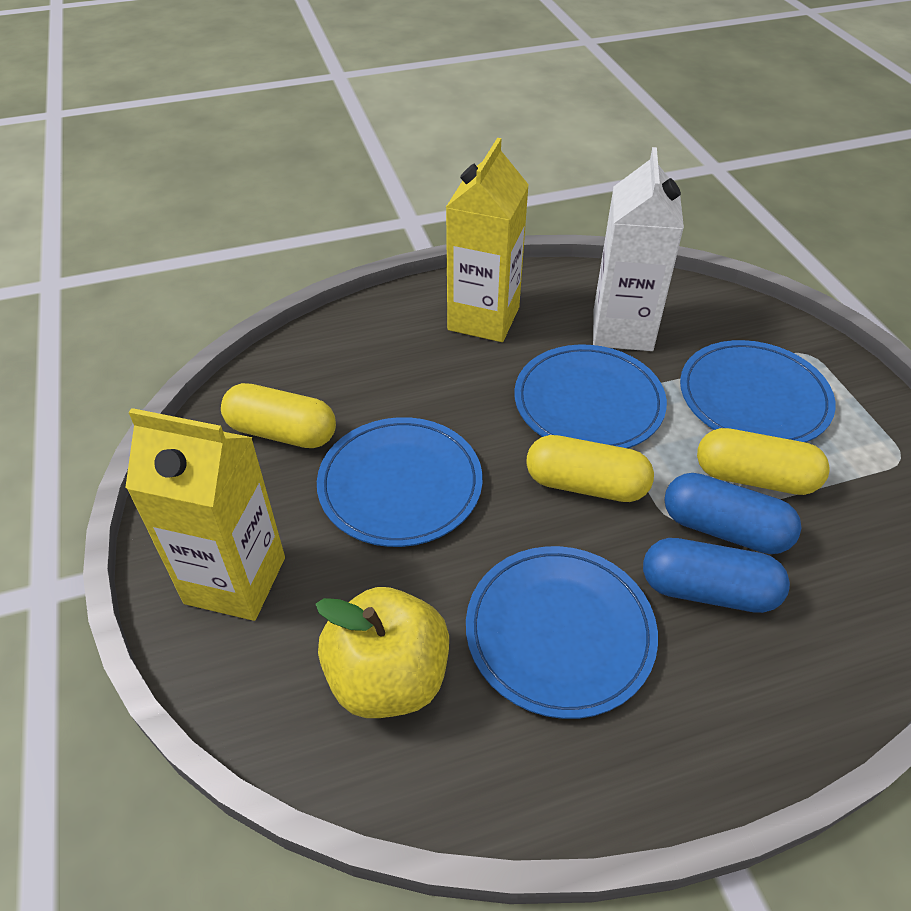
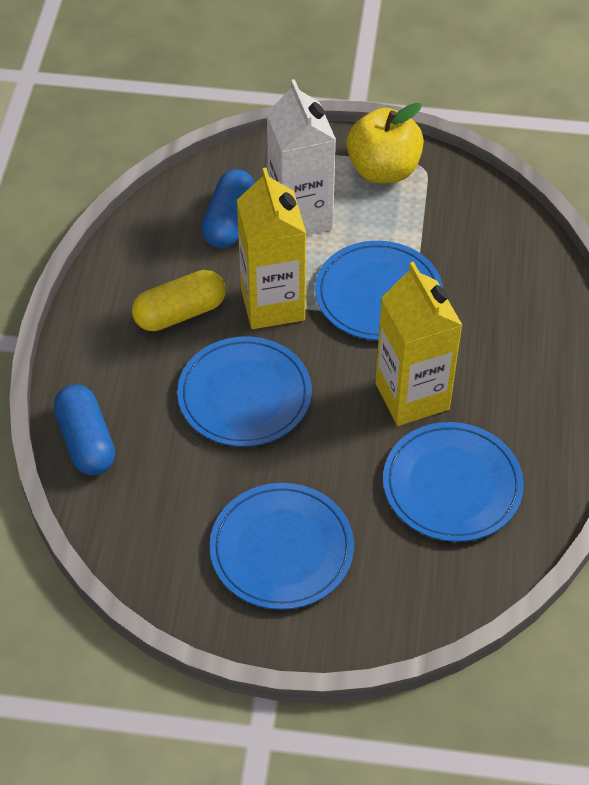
yellow capsule: 3 -> 1

